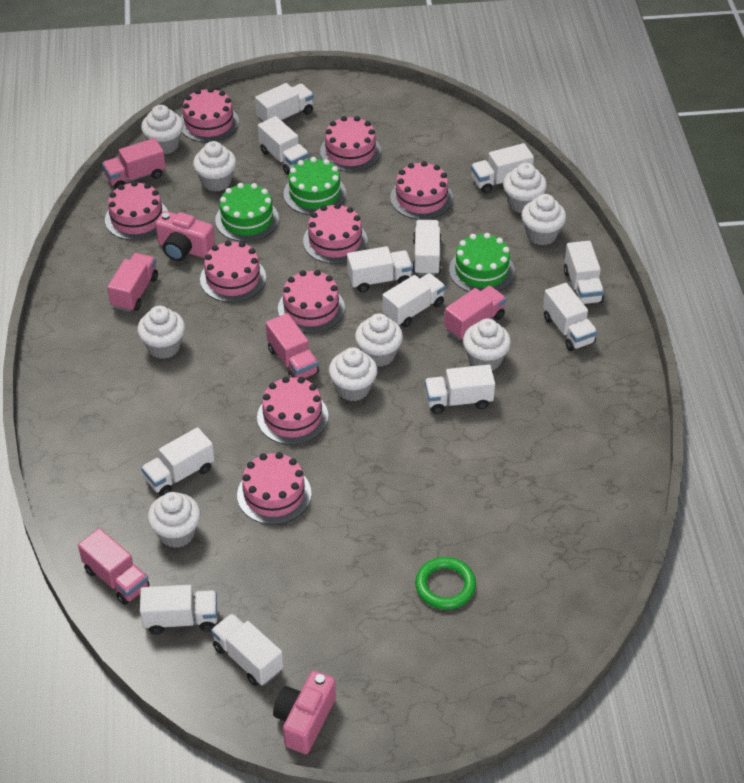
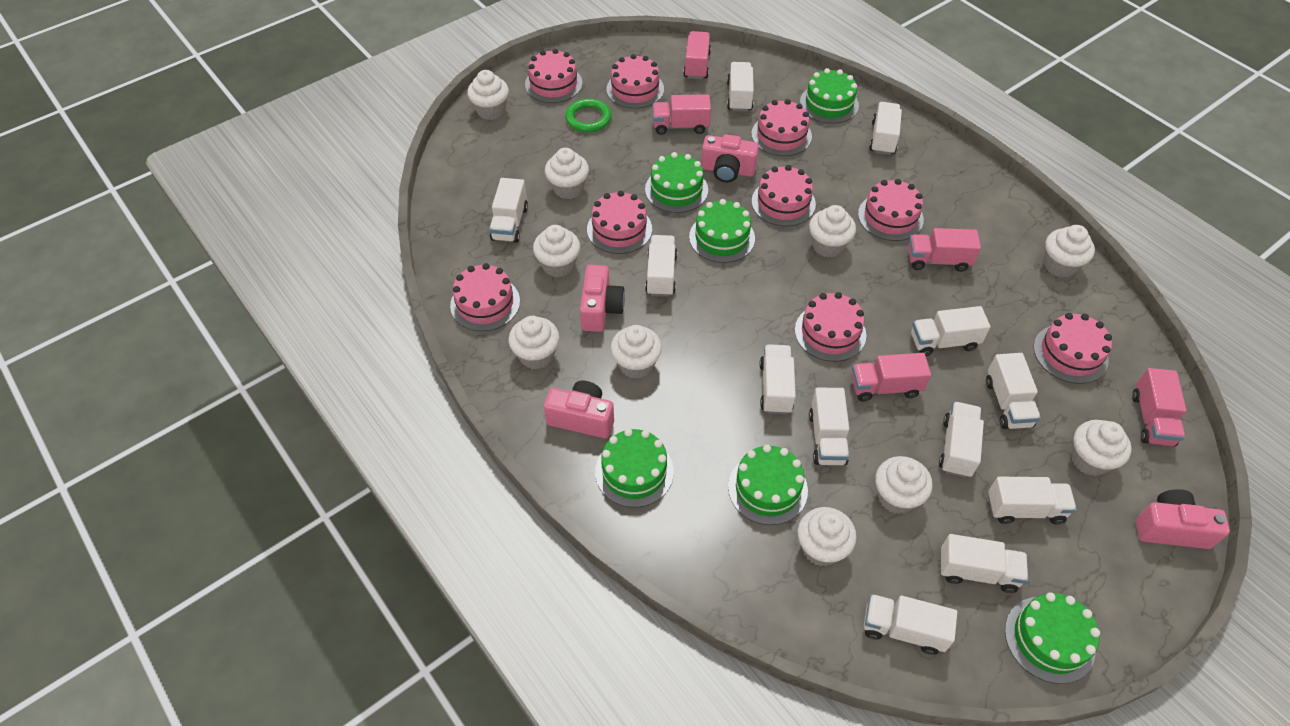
green cake: 3 -> 6
pink camera: 2 -> 4
white cupcake: 9 -> 10

